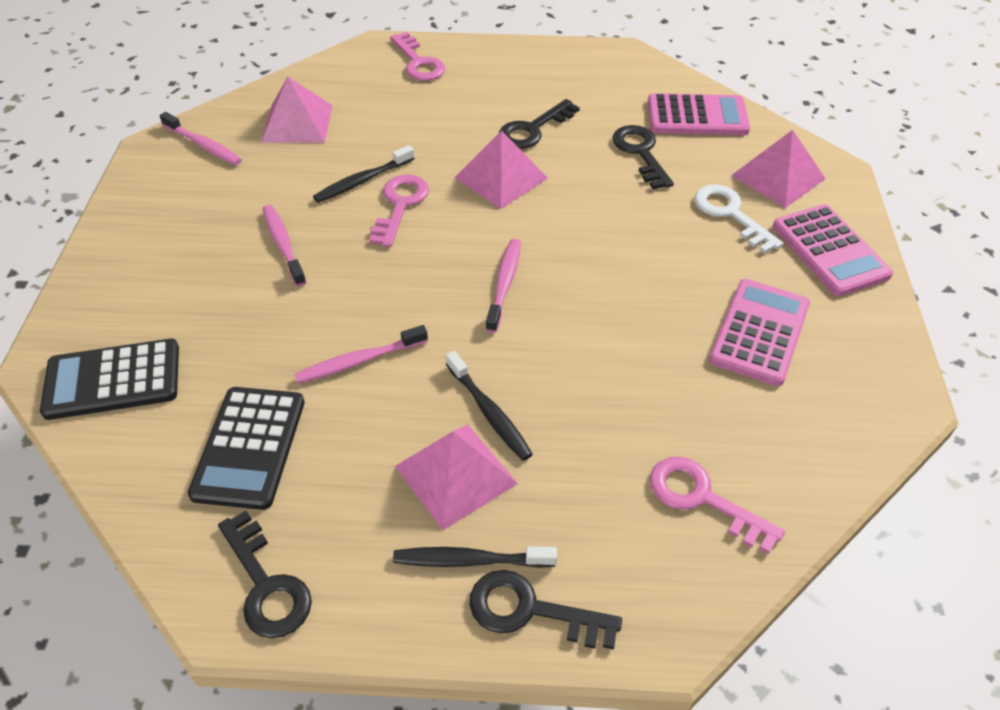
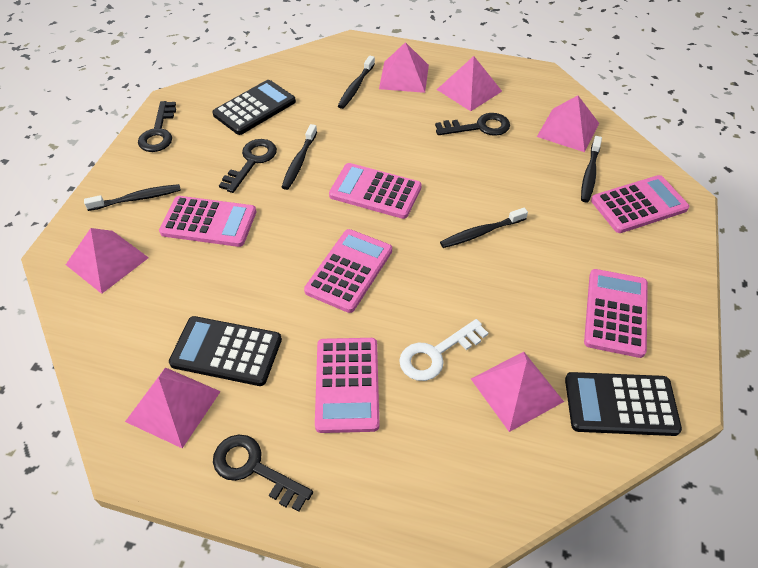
black calculator: 2 -> 3
black toothbrush: 3 -> 5
pink calculator: 3 -> 6
pink key: 3 -> 0
pink pyramid: 4 -> 6
pink toothbrush: 4 -> 0

